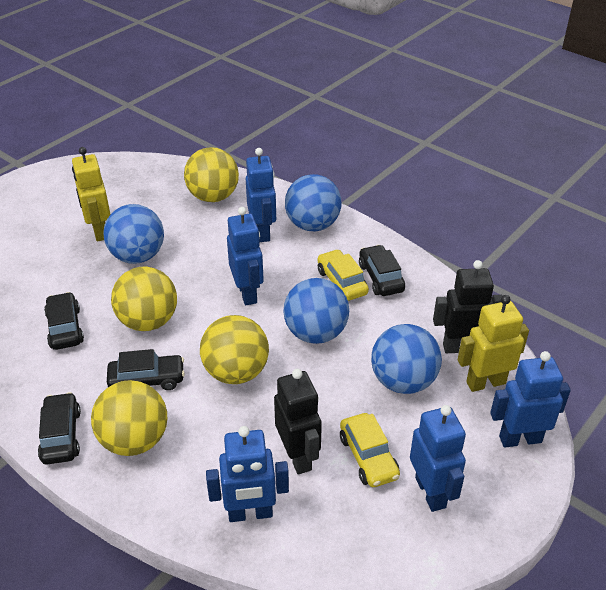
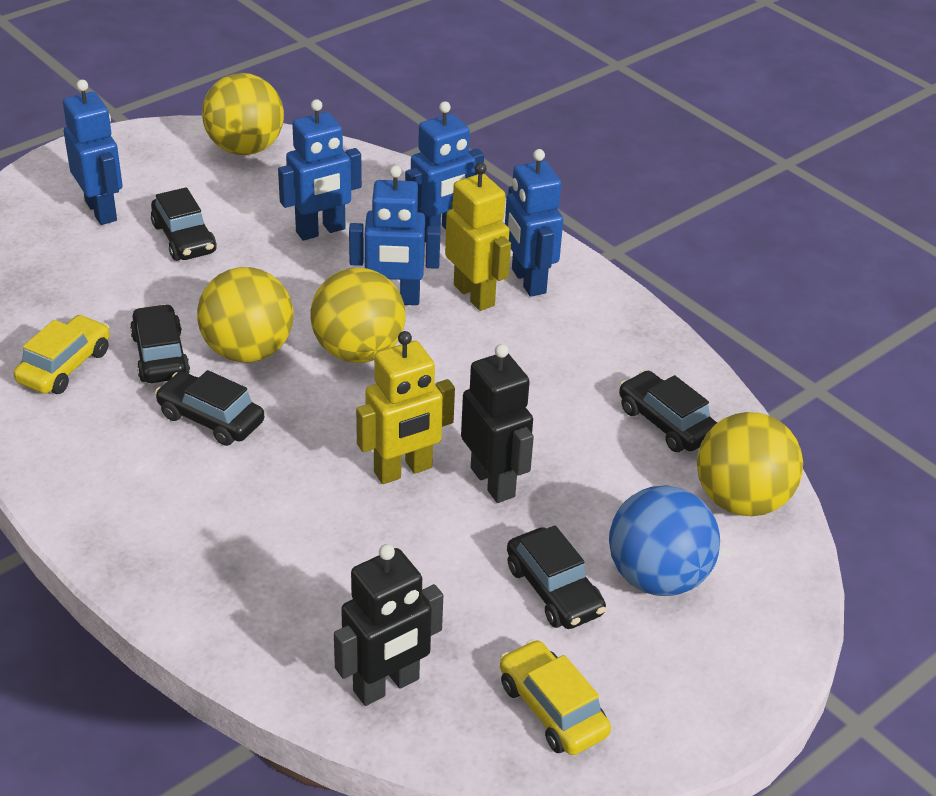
black car: 4 -> 5
blue ball: 4 -> 1

